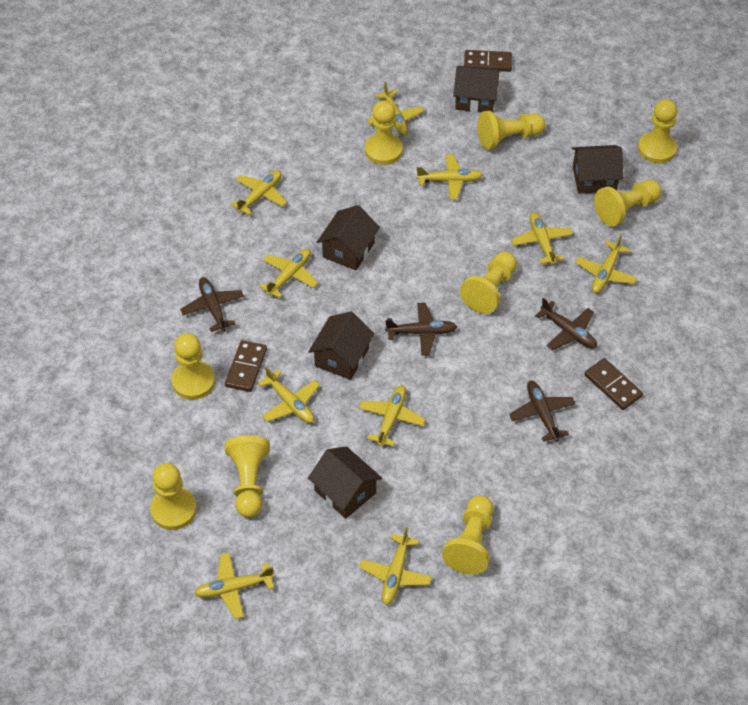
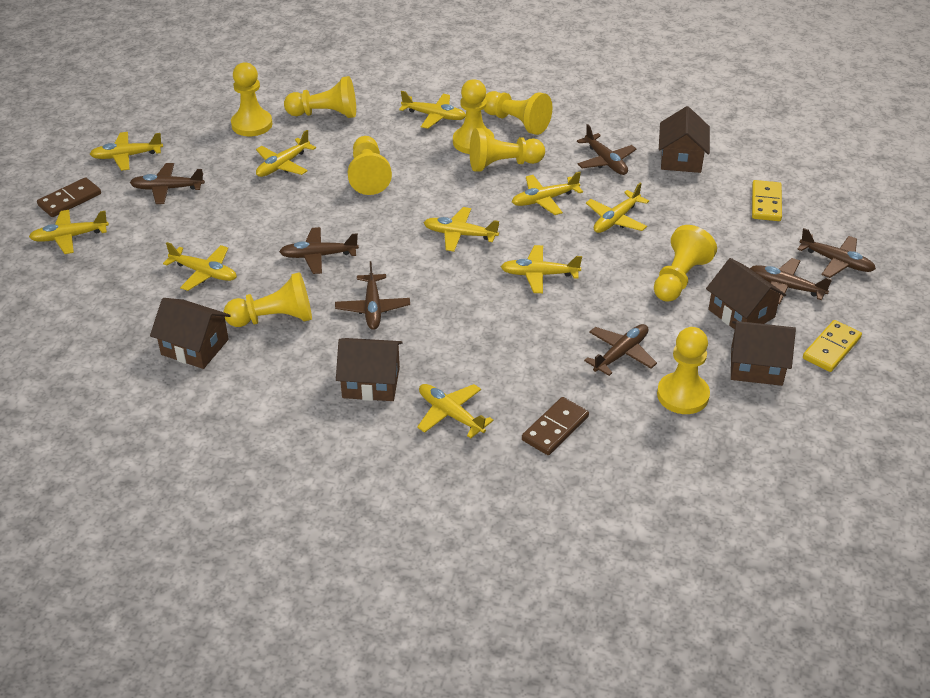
brown domino: 3 -> 2
brown plane: 4 -> 7
yellow domino: 0 -> 2

